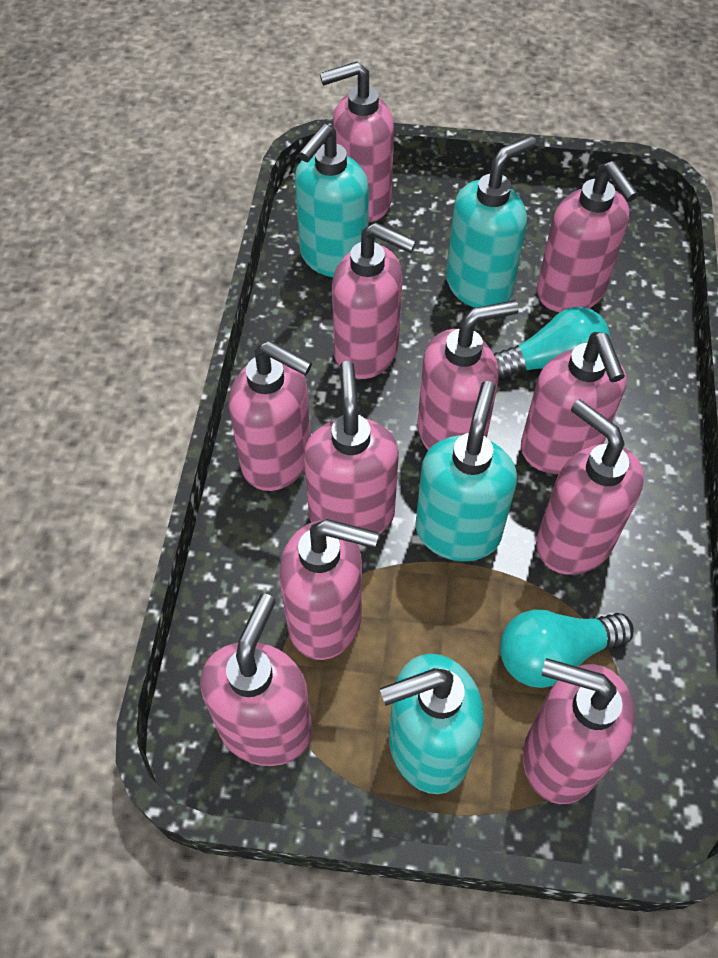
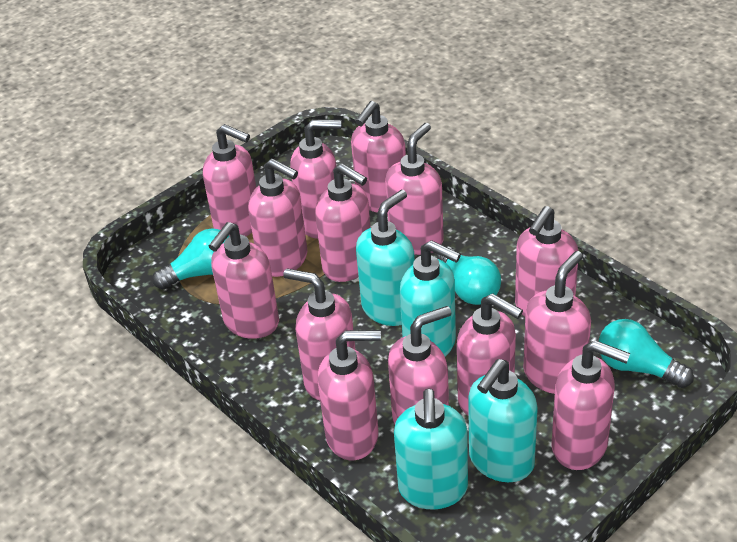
pink soap dispenser: 11 -> 14
turquoise light bulb: 2 -> 3

